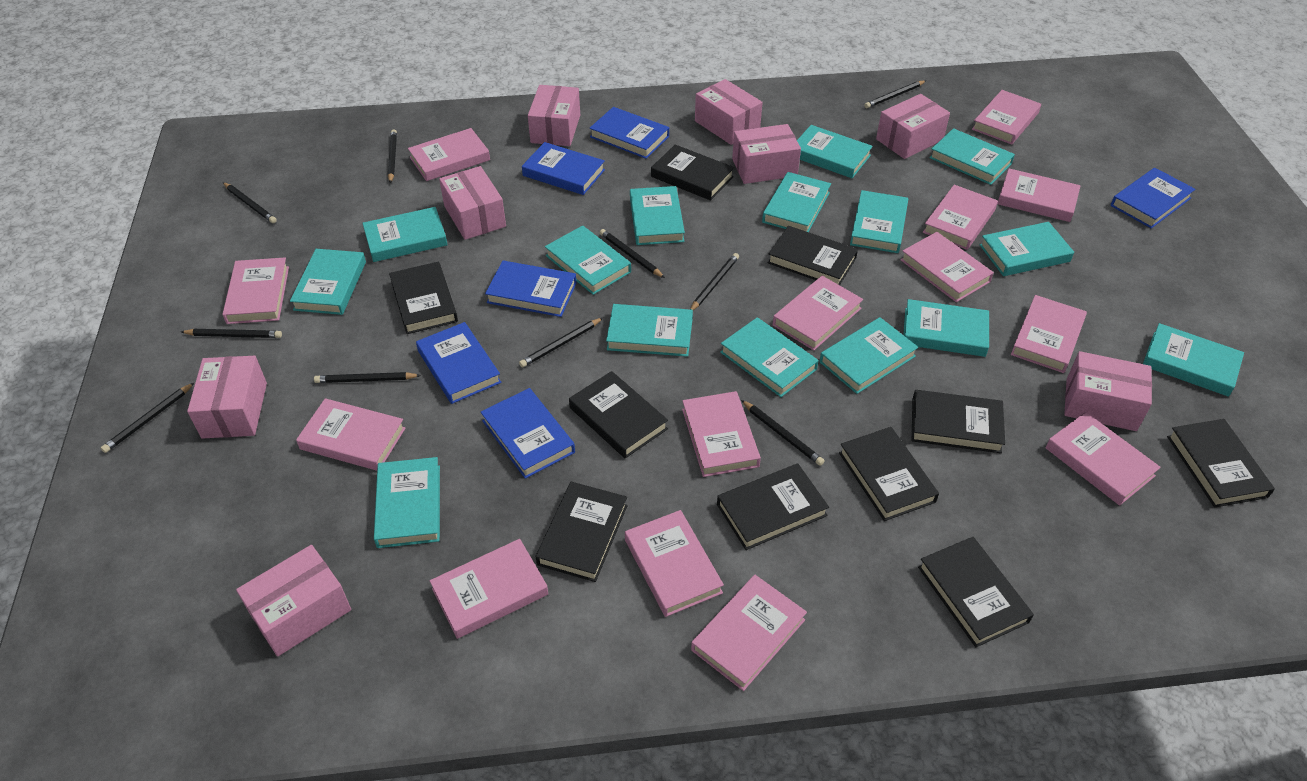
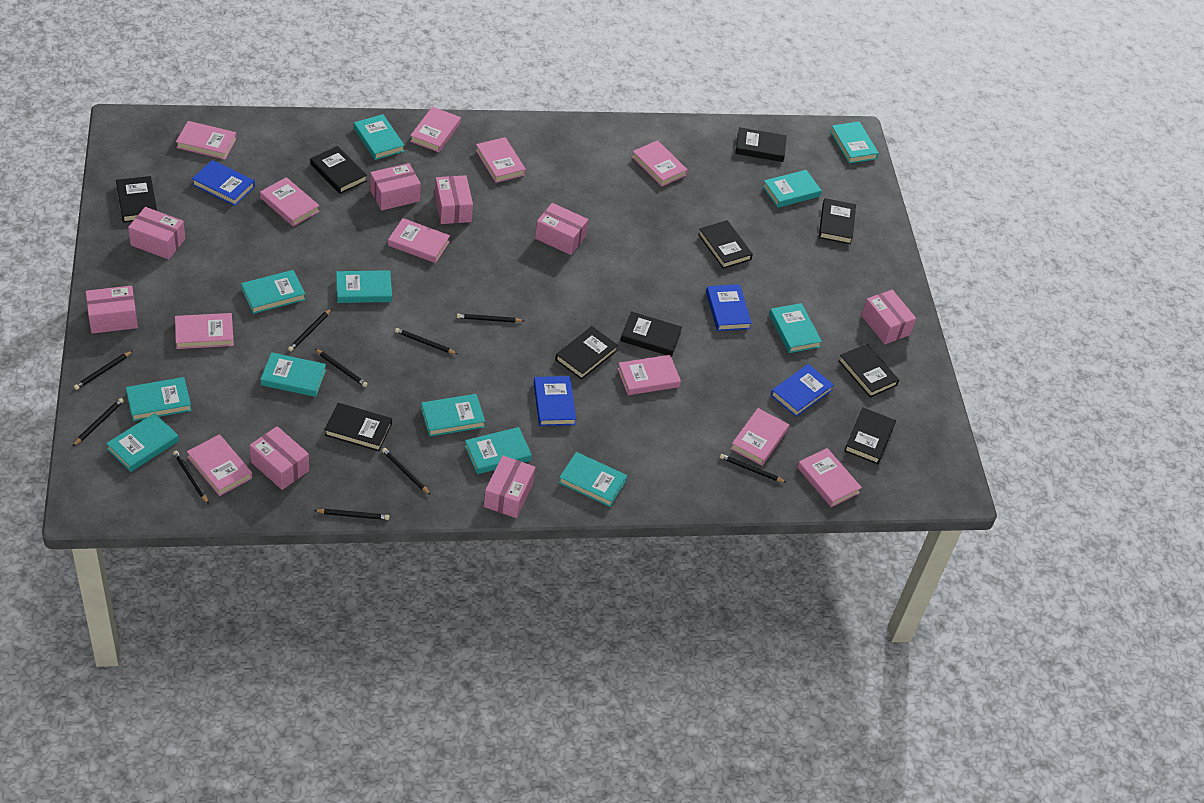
blue book: 6 -> 4
pink book: 14 -> 11
turquoise book: 15 -> 12

